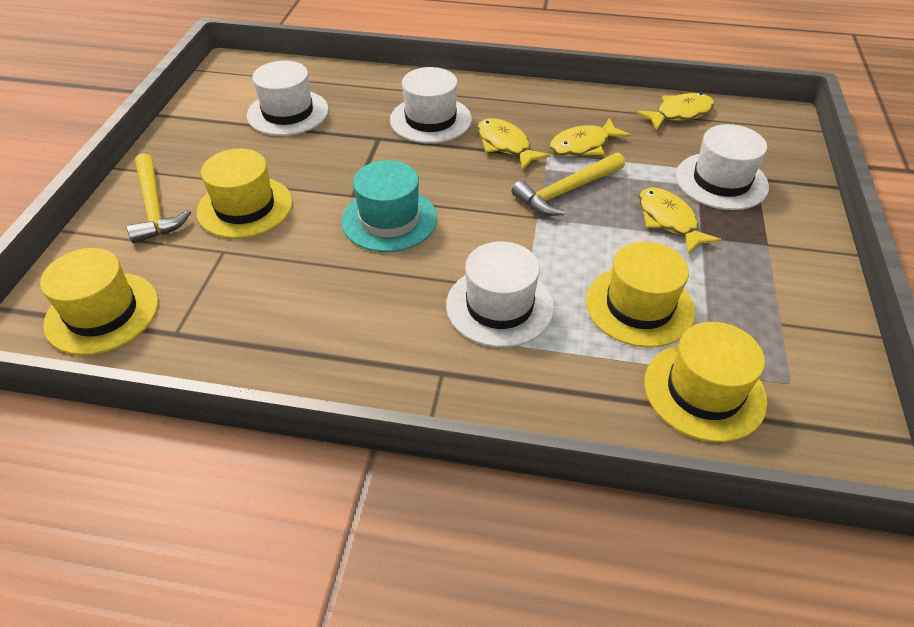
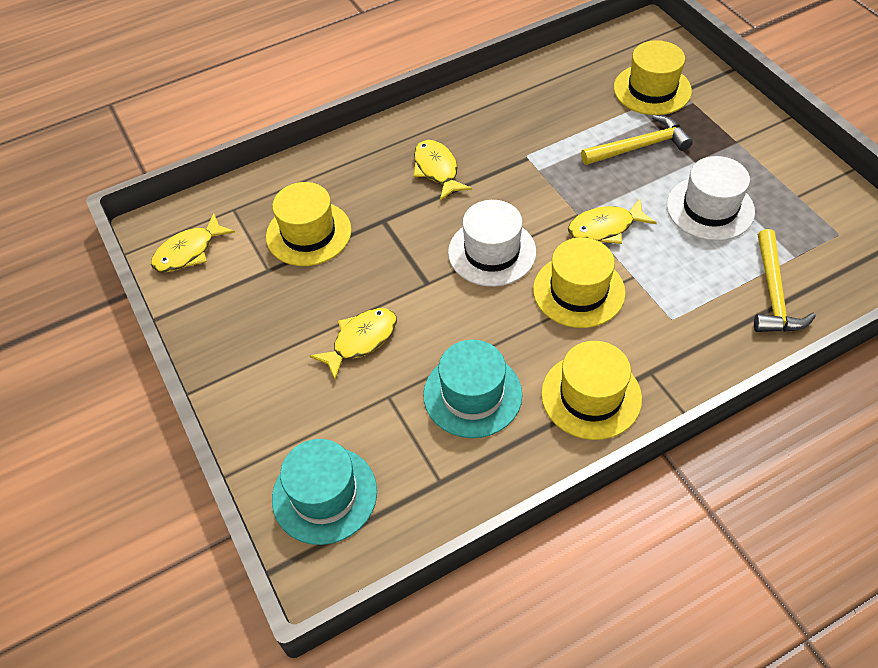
turquoise hat: 1 -> 2
white hat: 4 -> 2

